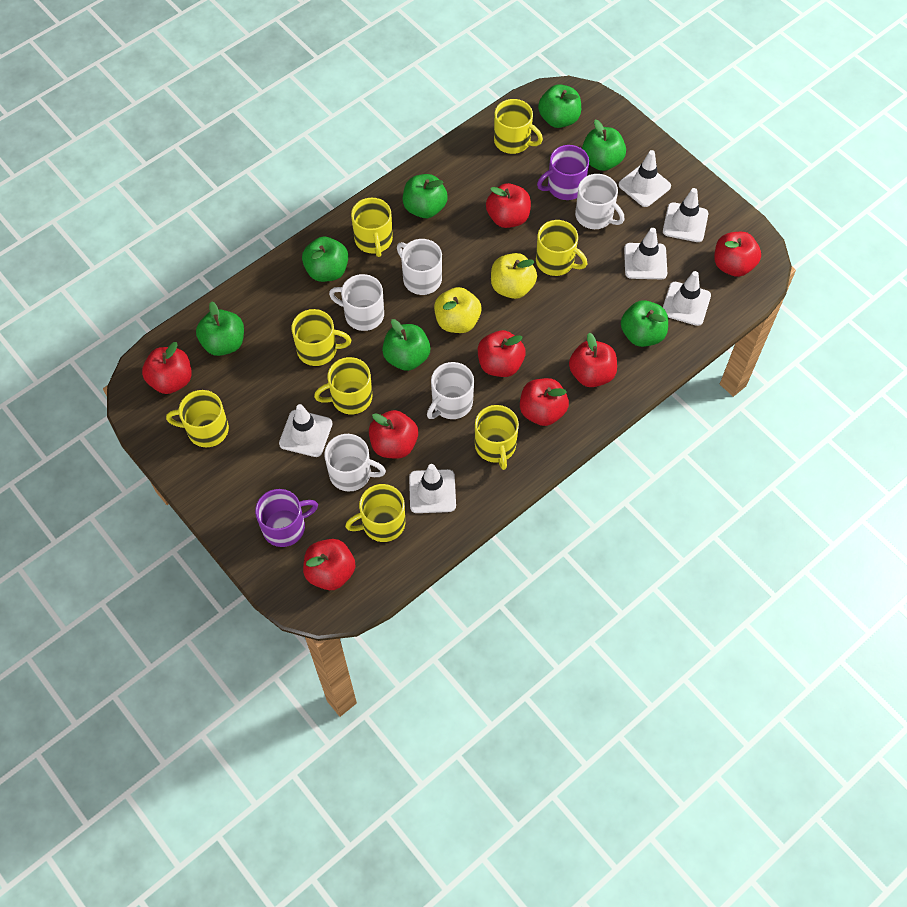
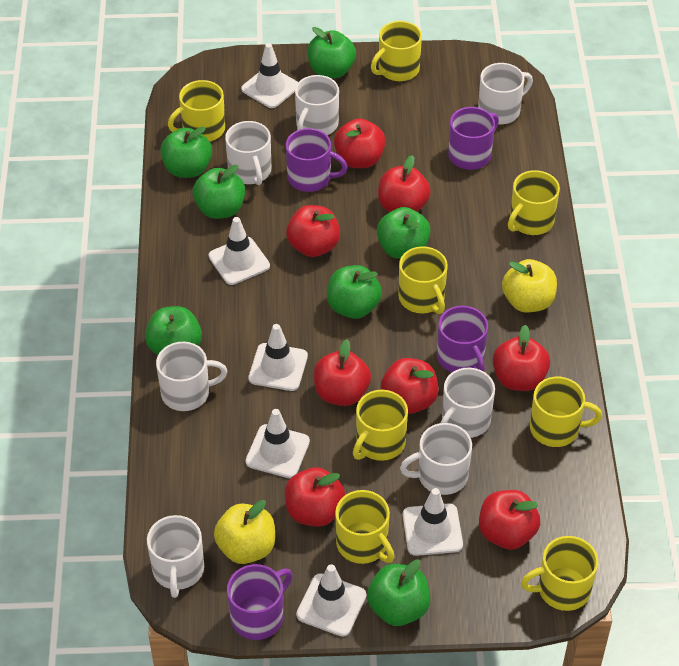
purple mug: 2 -> 4
white mug: 5 -> 7

